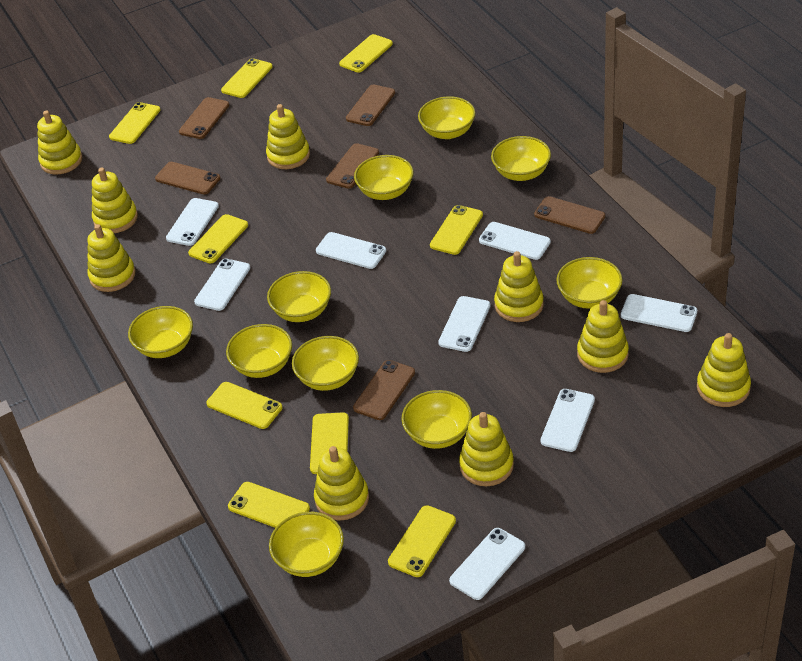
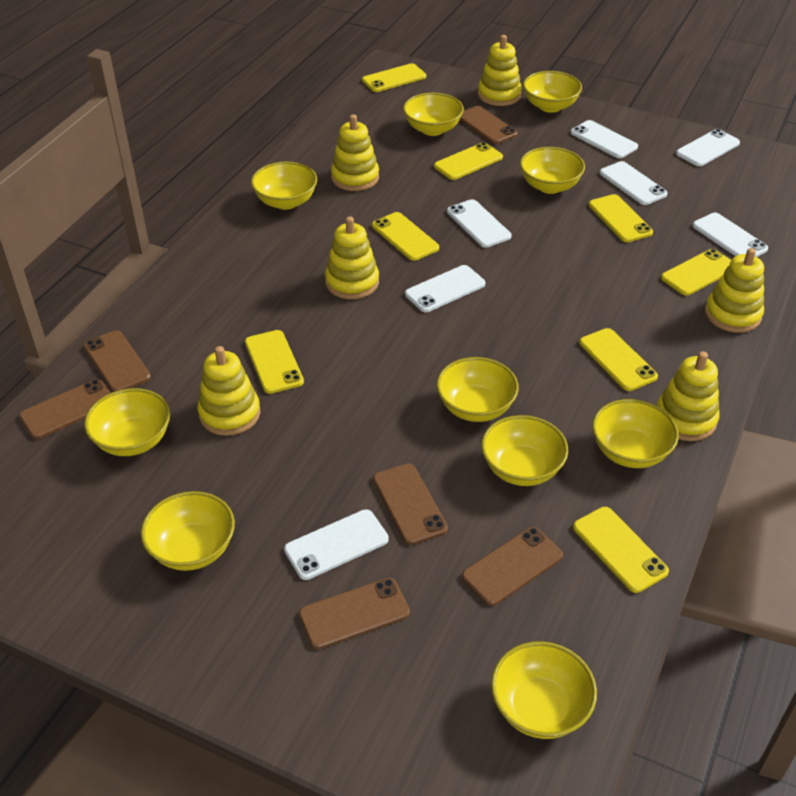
white phone: 8 -> 7
yellow phone: 9 -> 8
yellow stacking toy: 9 -> 6

